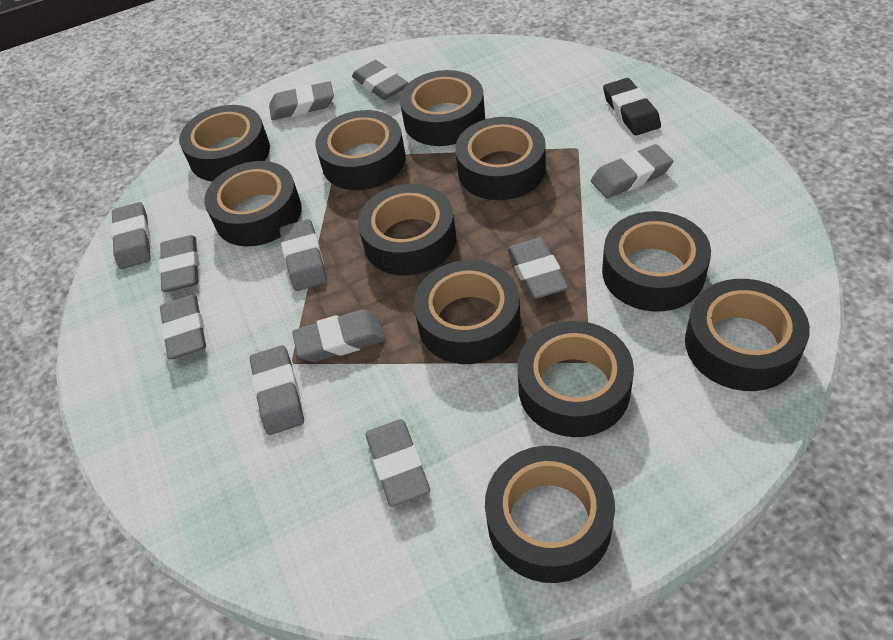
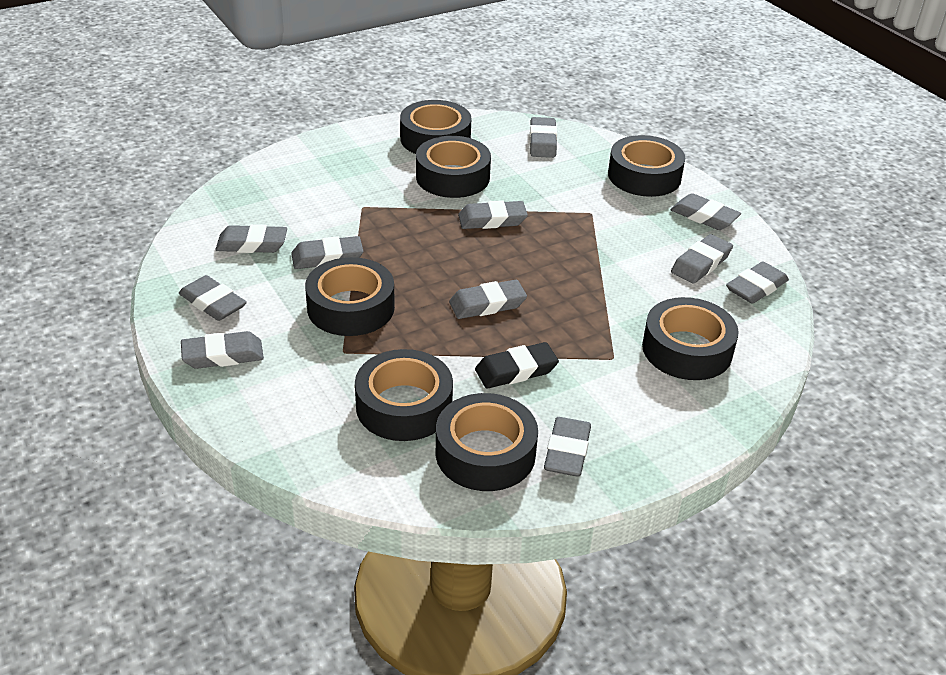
black tape: 11 -> 7

